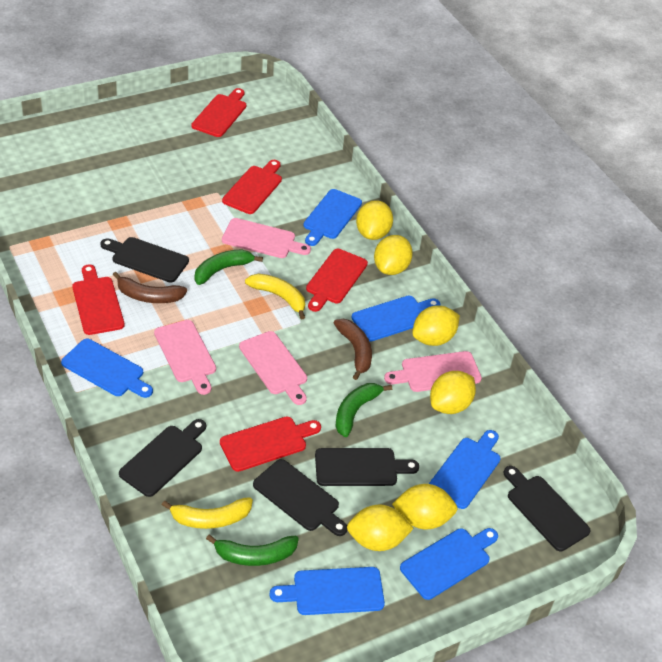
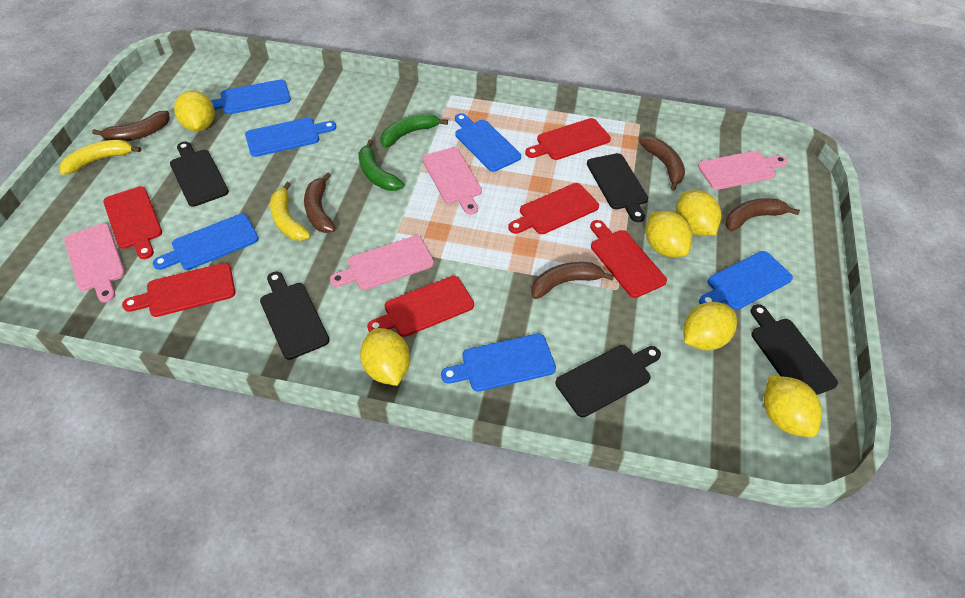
brown banana: 2 -> 5
green banana: 3 -> 2
red cutting board: 5 -> 6

